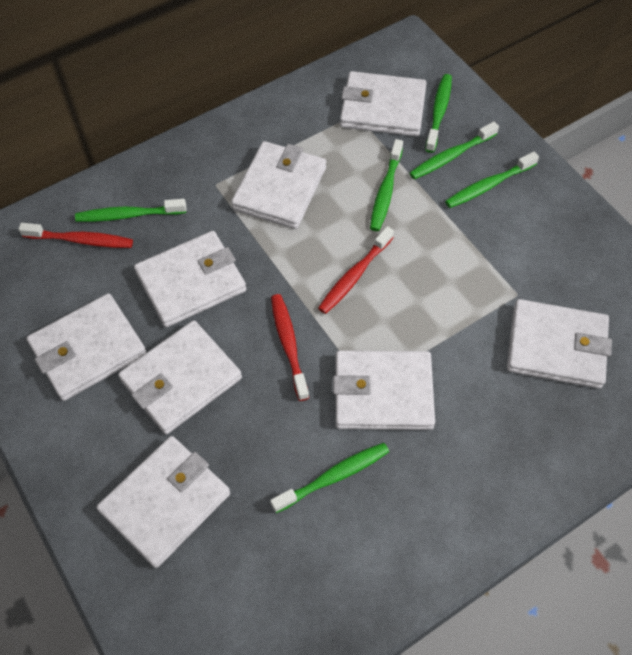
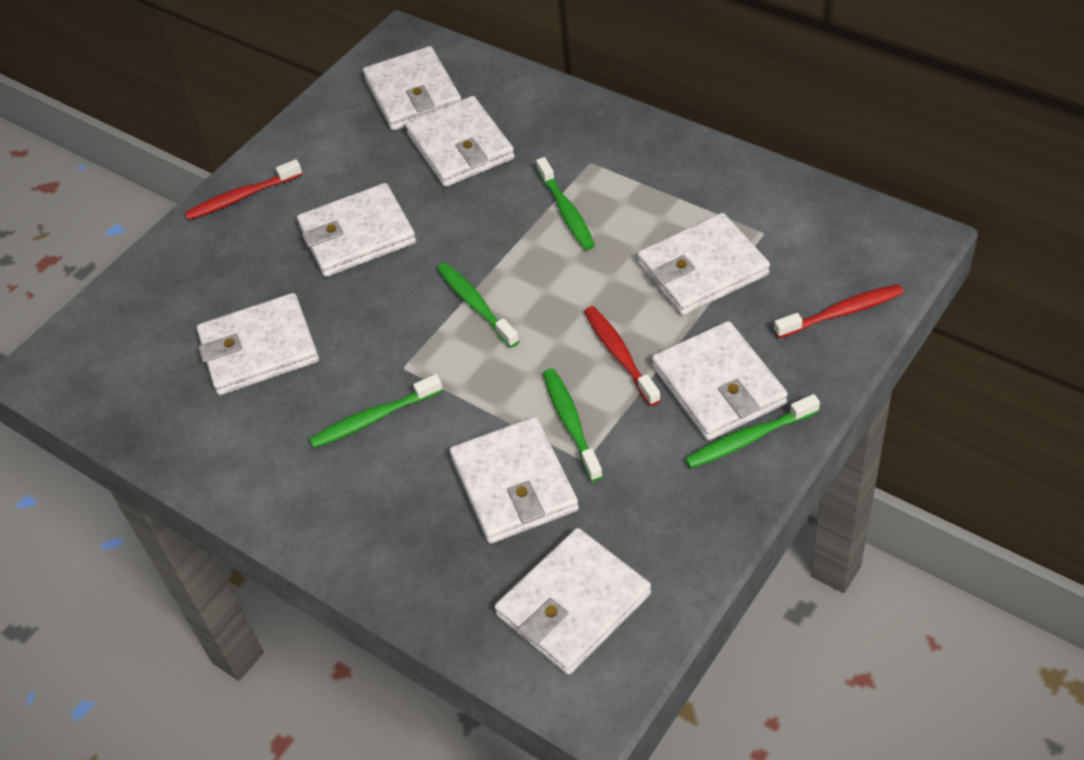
green toothbrush: 6 -> 5

